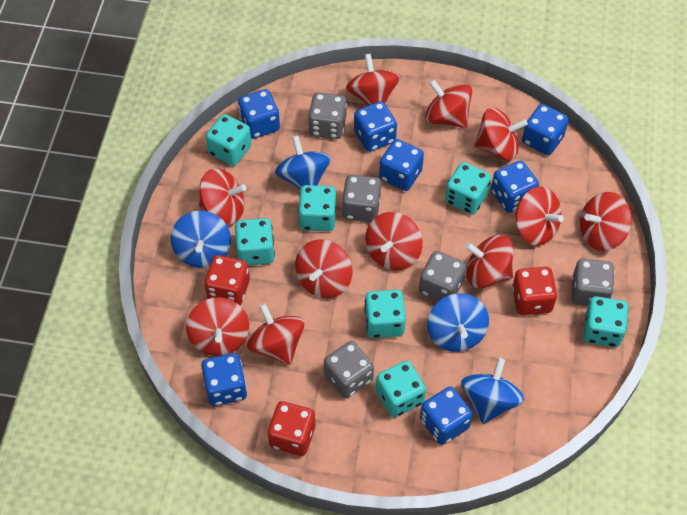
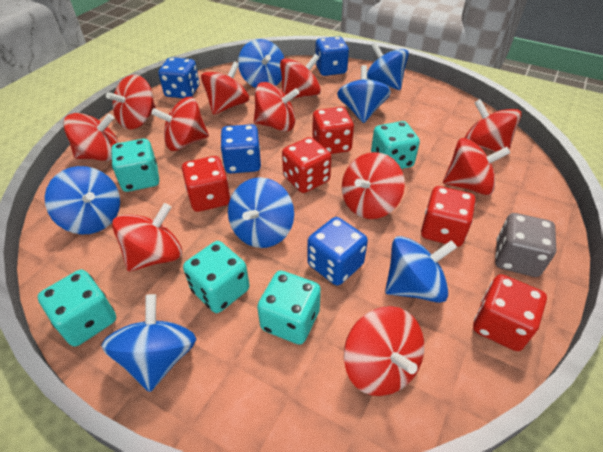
blue dice: 7 -> 4
blue spinning top: 4 -> 7
grey dice: 5 -> 1
red dice: 3 -> 5
turquoise dice: 7 -> 5

